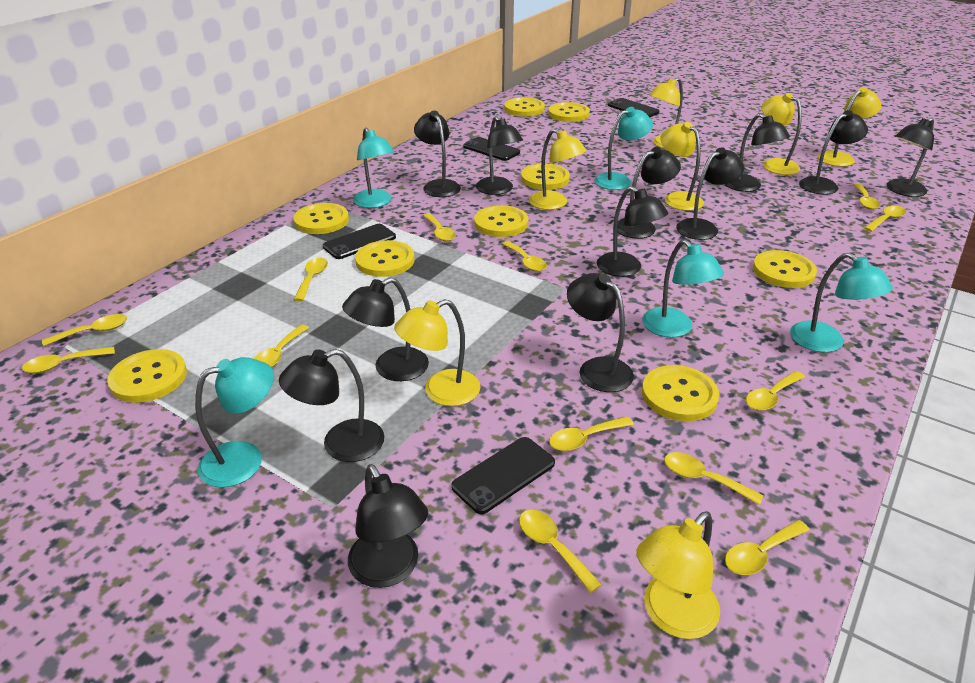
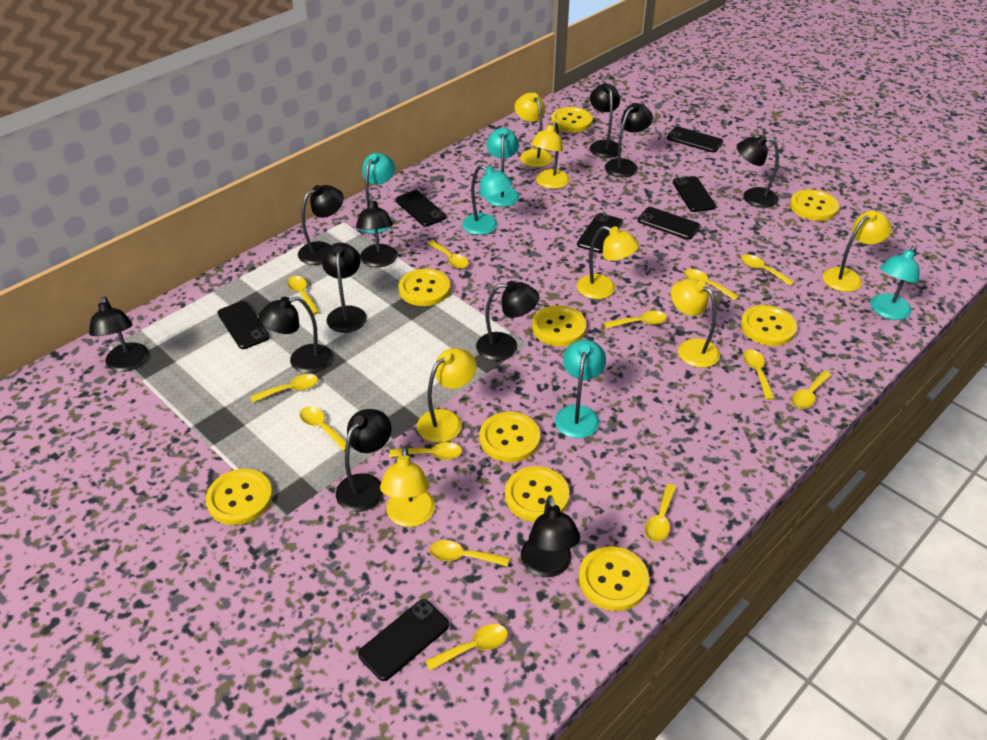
black lamp: 12 -> 11
black phone: 4 -> 7

